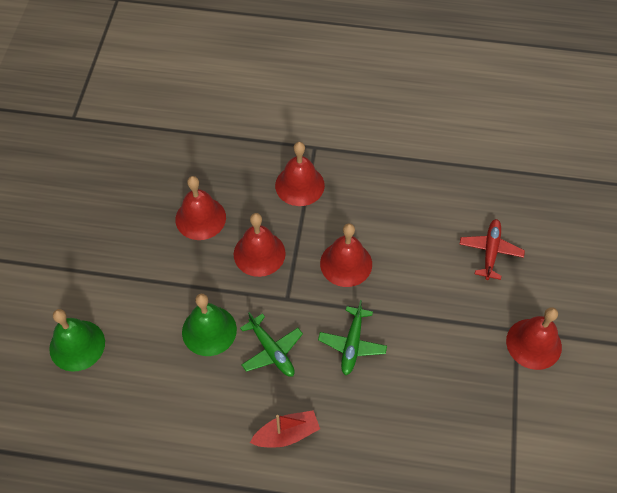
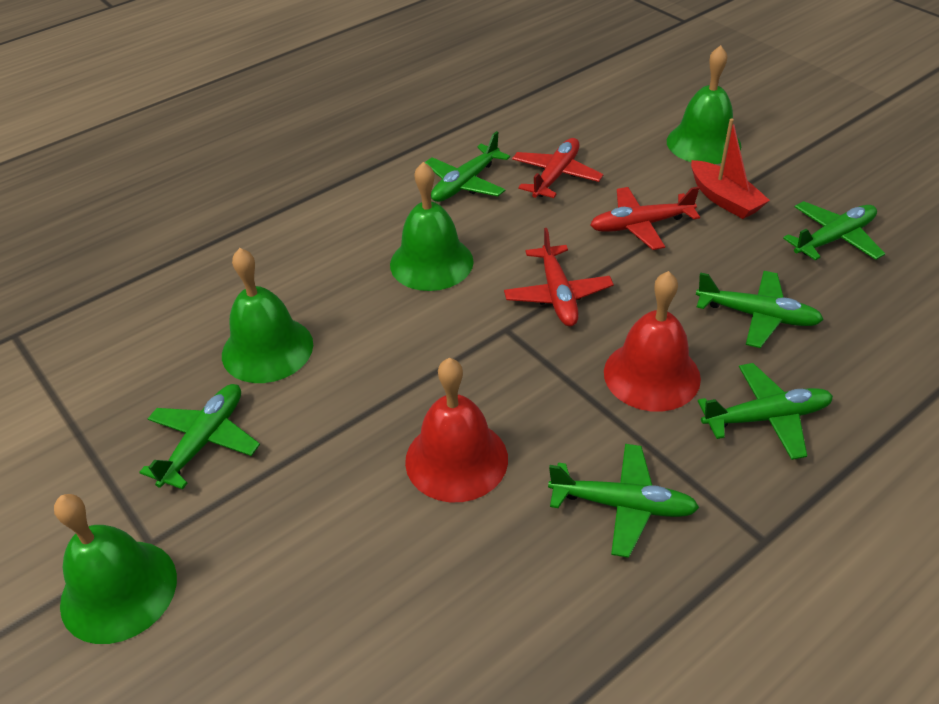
green bell: 2 -> 4
green plane: 2 -> 6
red bell: 5 -> 2
red plane: 1 -> 3

